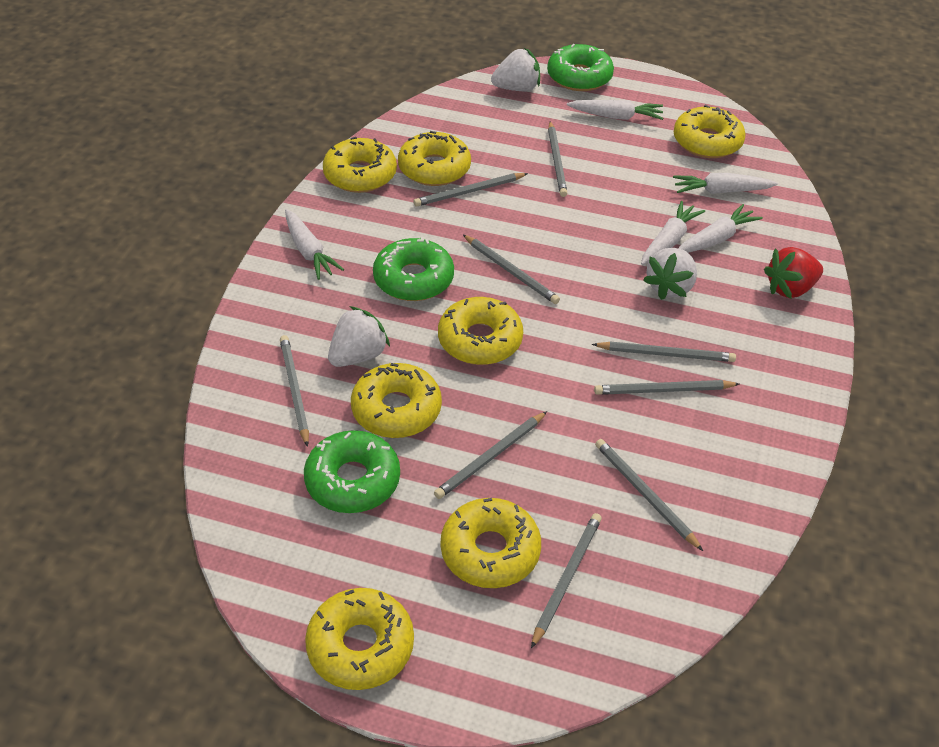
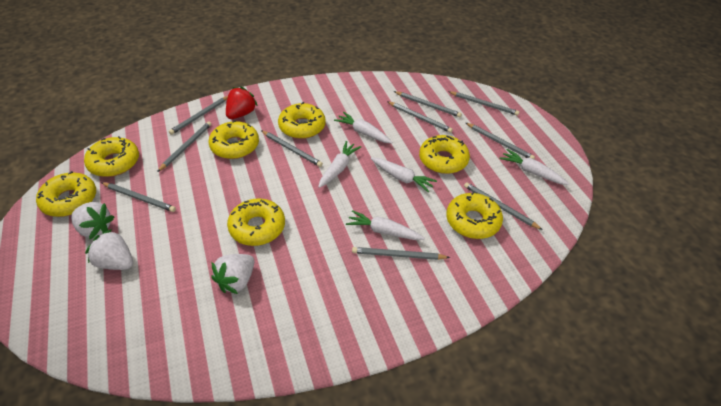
green donut: 3 -> 0
grey pencil: 9 -> 10

